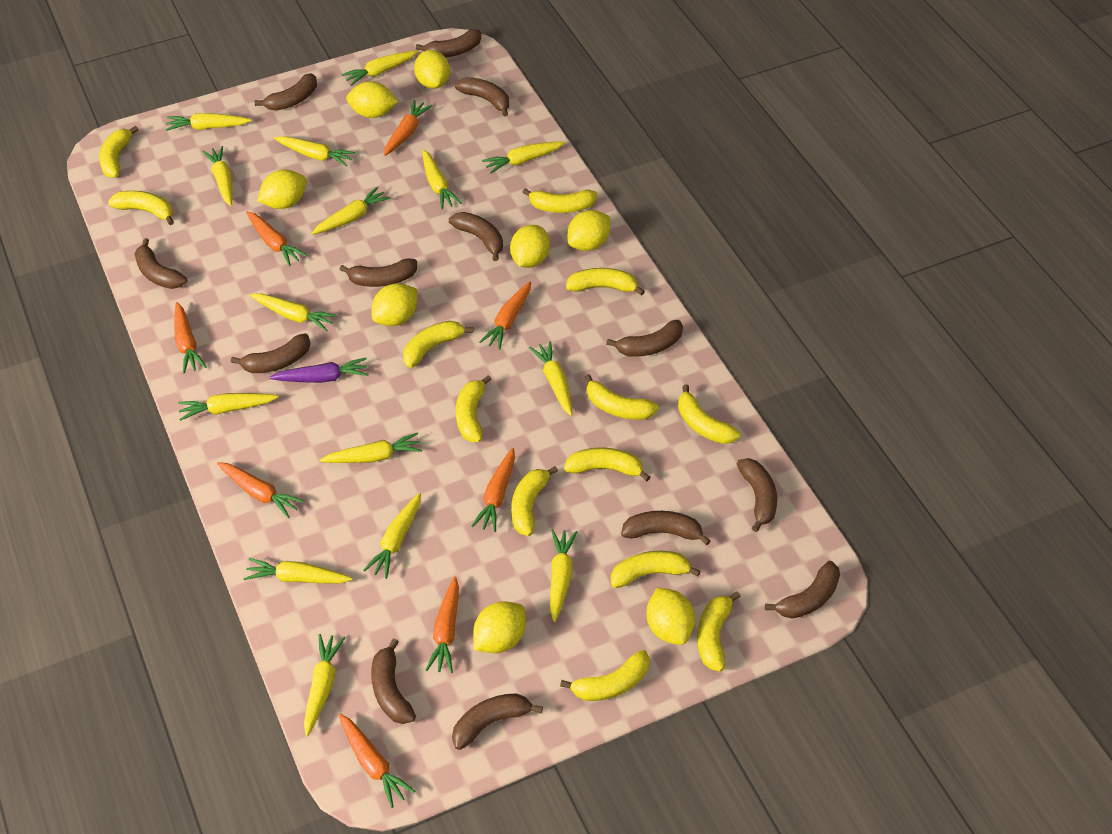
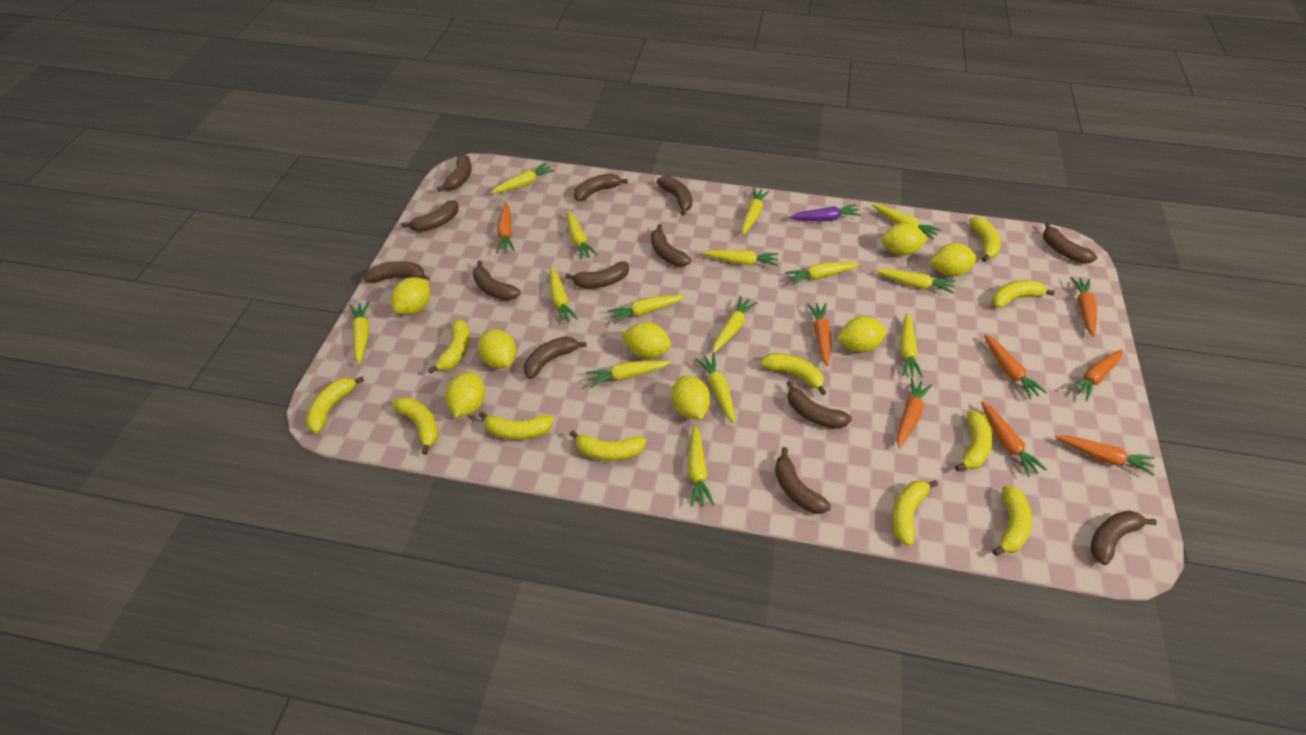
yellow banana: 13 -> 11

